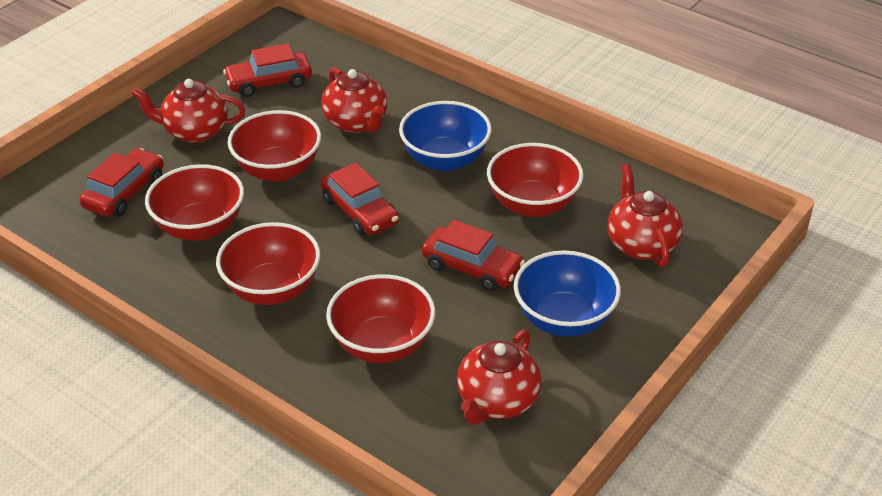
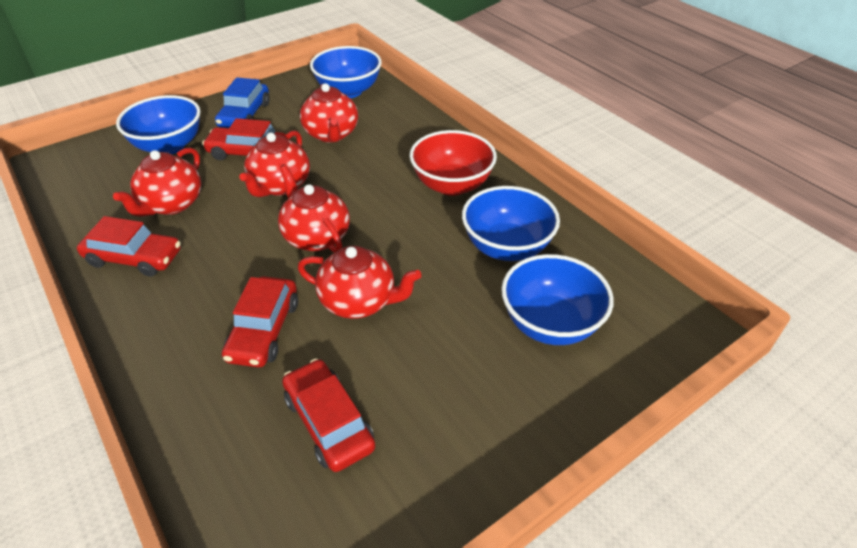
blue bowl: 2 -> 4
blue car: 0 -> 1
red bowl: 5 -> 1
red teapot: 4 -> 5

